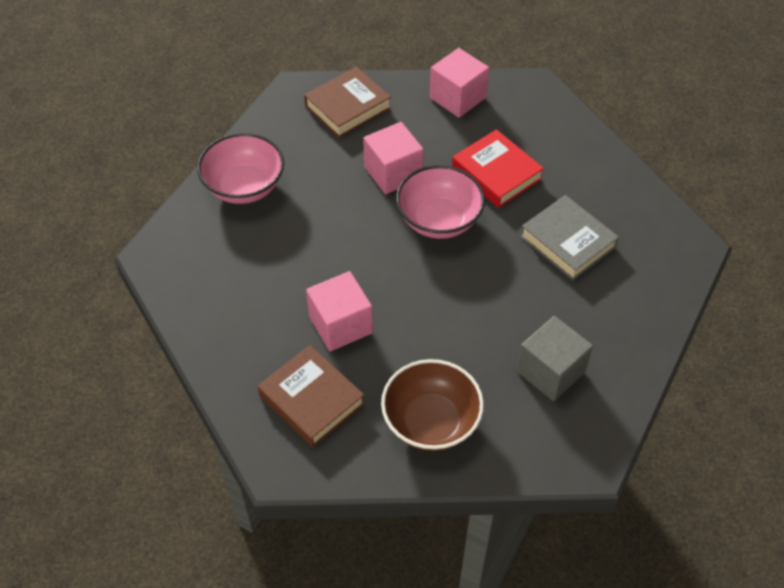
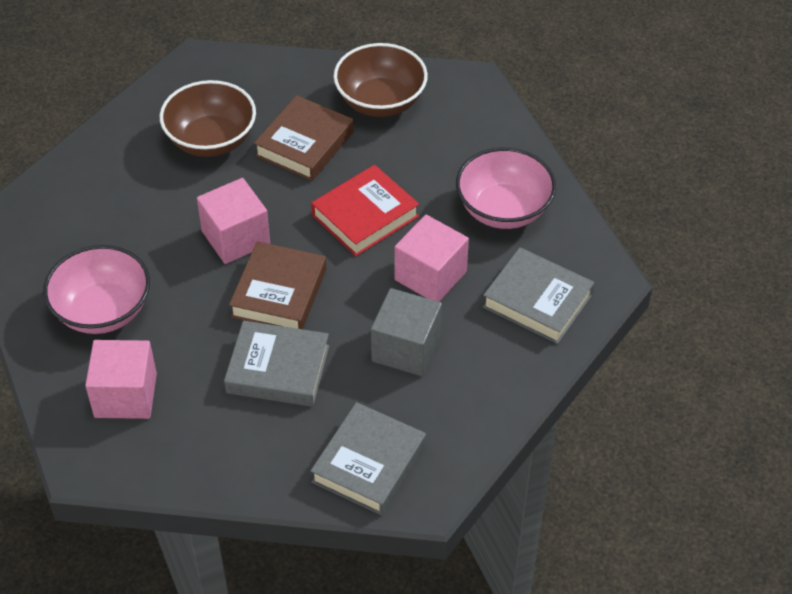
brown bowl: 1 -> 2
grey book: 1 -> 3

